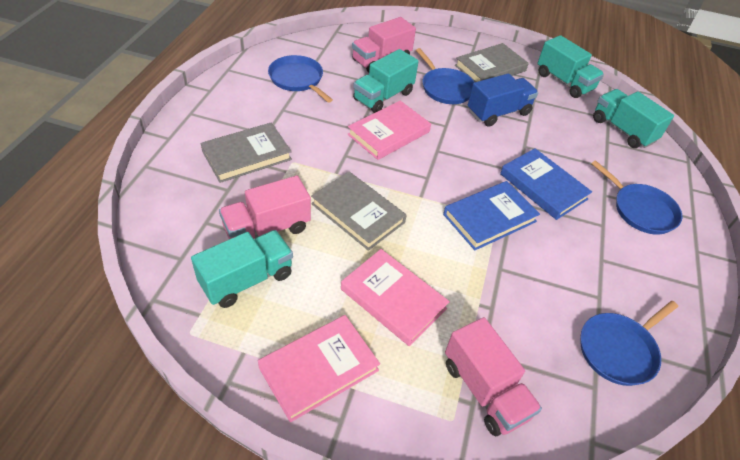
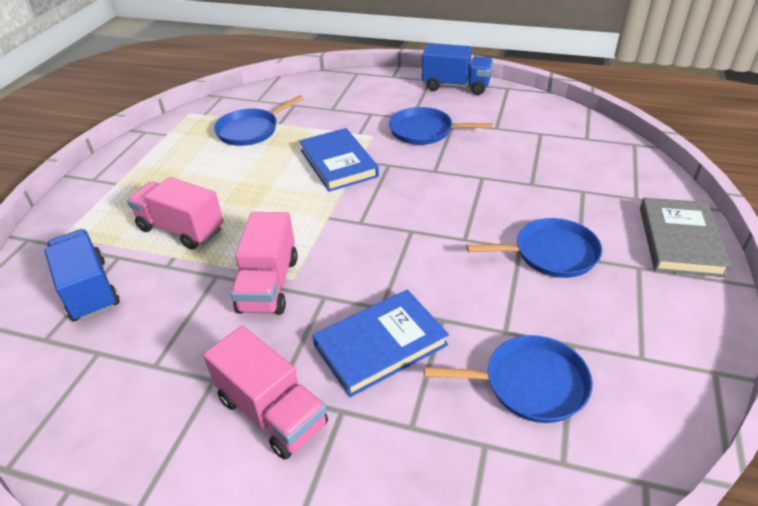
blue truck: 1 -> 2
grey book: 3 -> 1
pink book: 3 -> 0
turquoise truck: 4 -> 0

